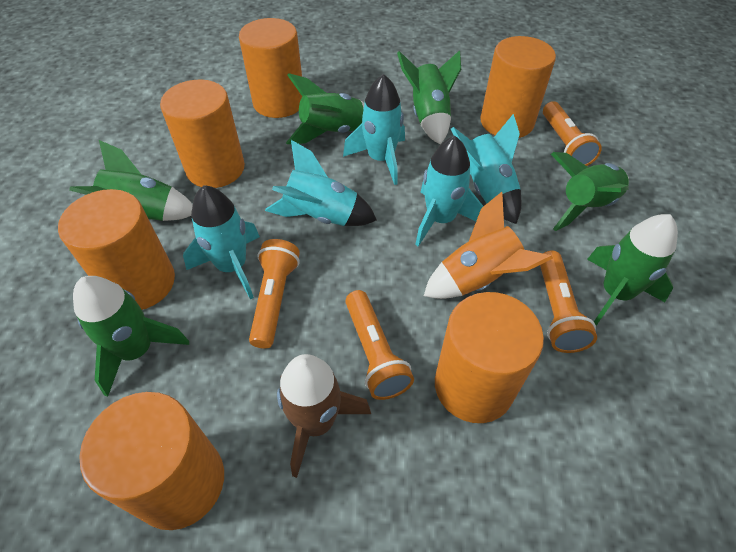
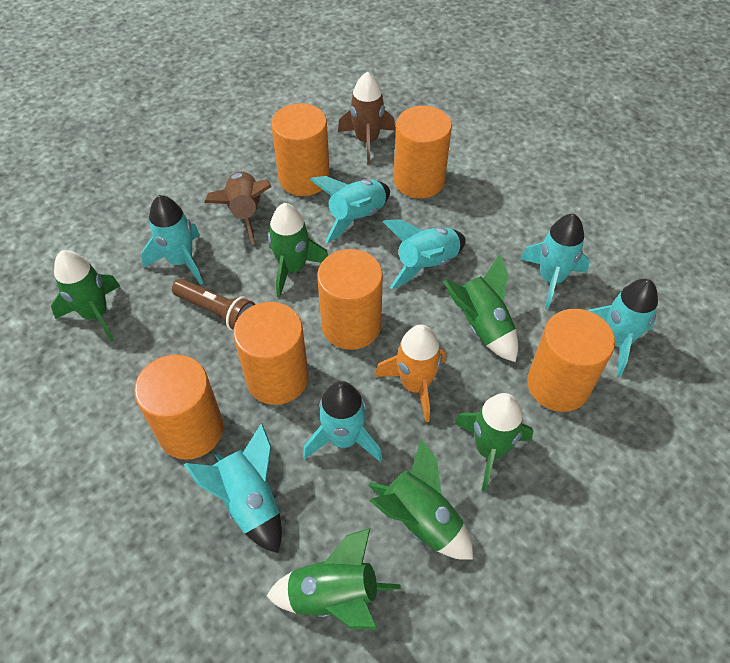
brown flashlight: 0 -> 1
brown rocket: 1 -> 2
orange flashlight: 4 -> 0
turquoise rocket: 5 -> 7

